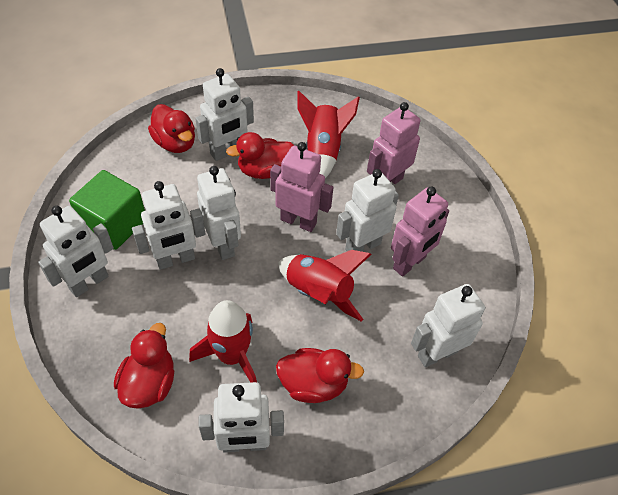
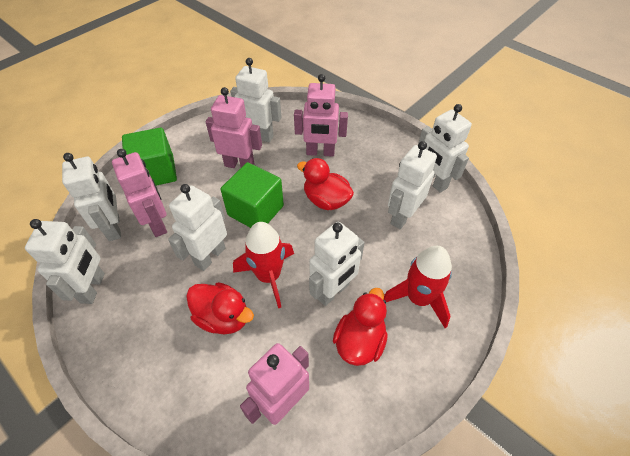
green cube: 1 -> 2
pink robot: 3 -> 4
red duck: 4 -> 3
red rocket: 3 -> 2

